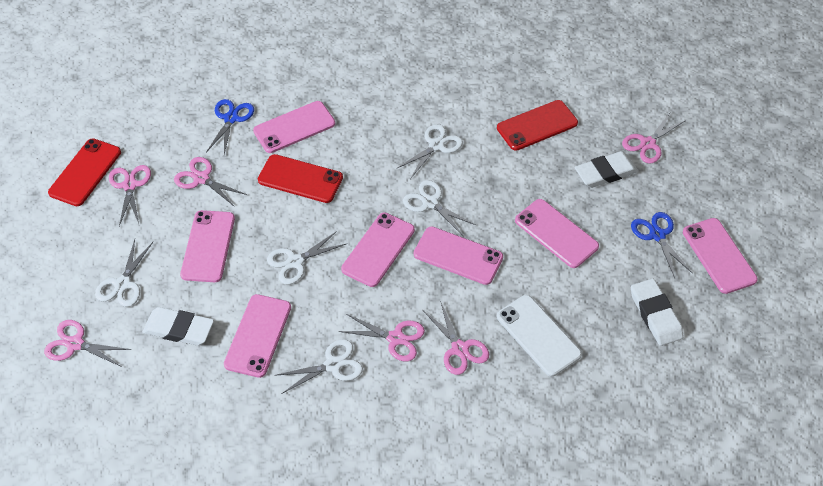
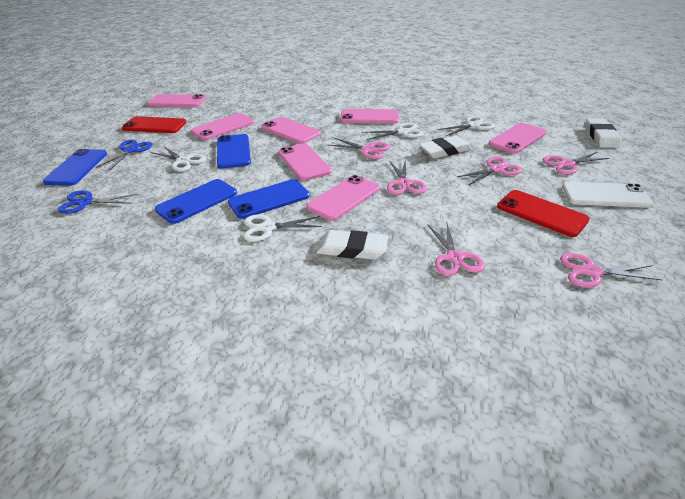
blue phone: 0 -> 4
red phone: 3 -> 2
white scissors: 5 -> 4

